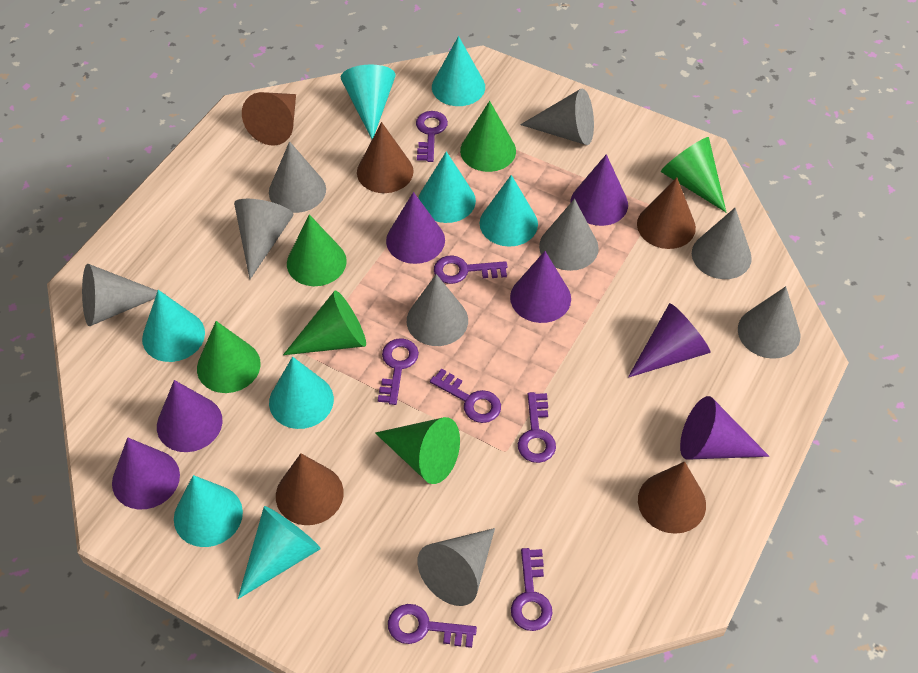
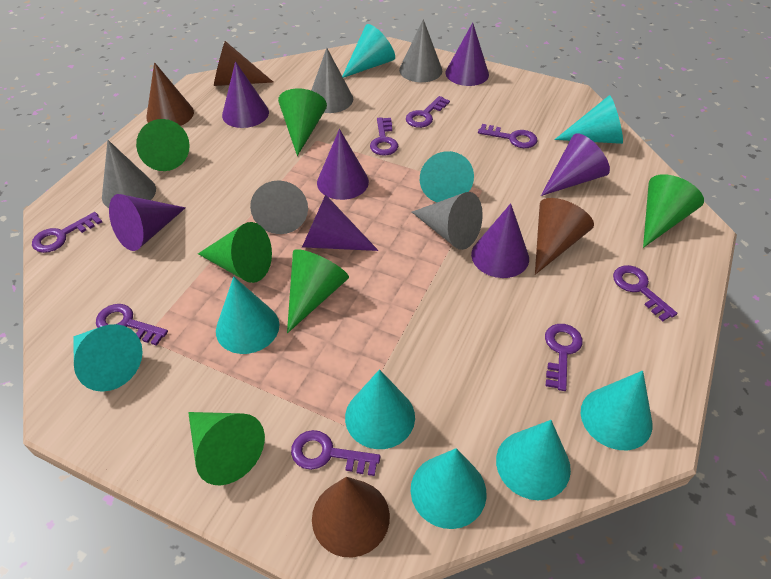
brown cone: 5 -> 4
grey cone: 9 -> 5
purple key: 7 -> 8
turquoise cone: 8 -> 9

